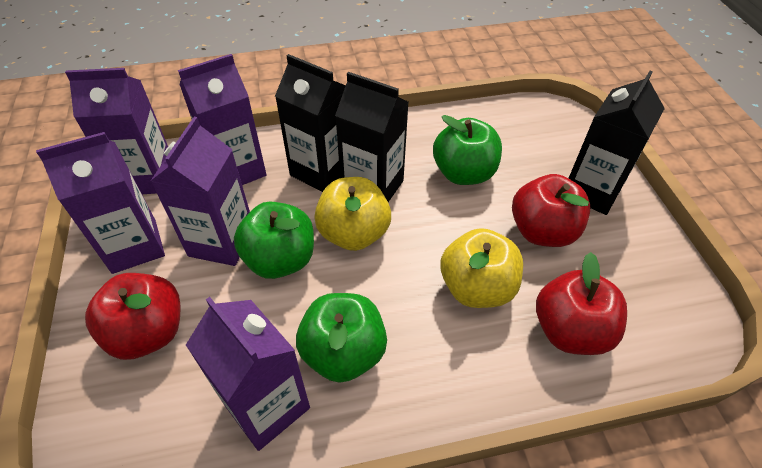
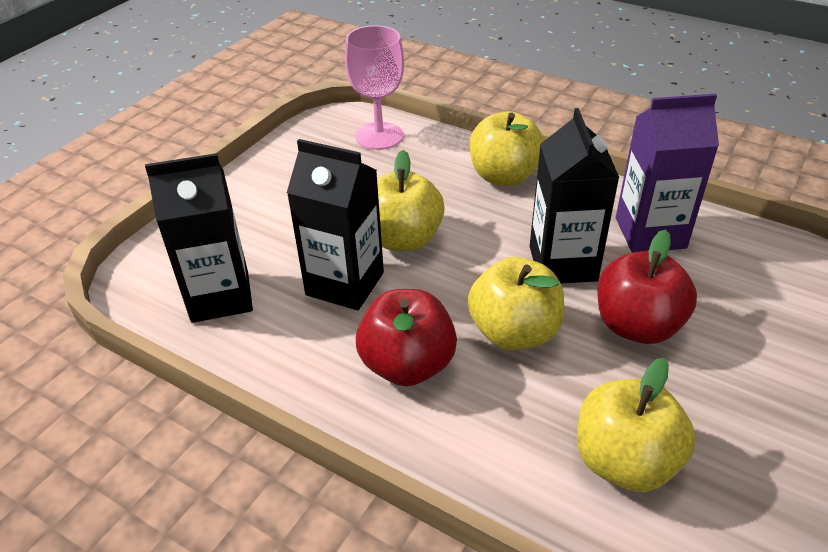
green apple: 3 -> 0
pink goblet: 0 -> 1
purple carton: 5 -> 1
red apple: 3 -> 2
yellow apple: 2 -> 4

